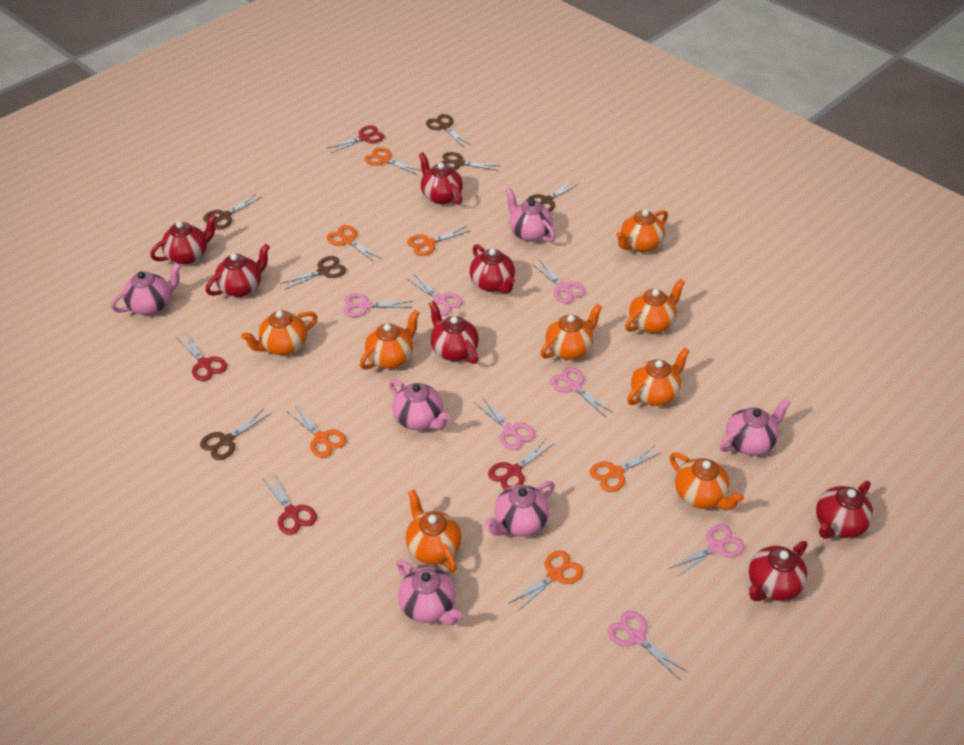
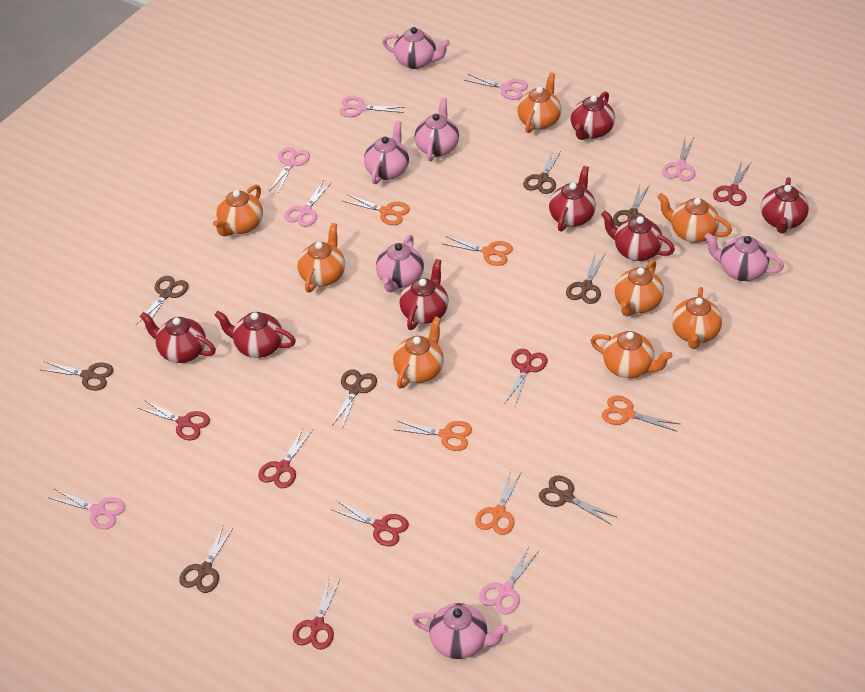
brown scissors: 6 -> 8
orange scissors: 6 -> 5
red scissors: 4 -> 6

